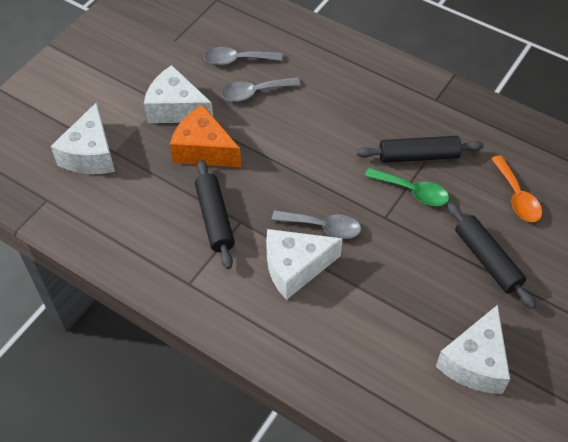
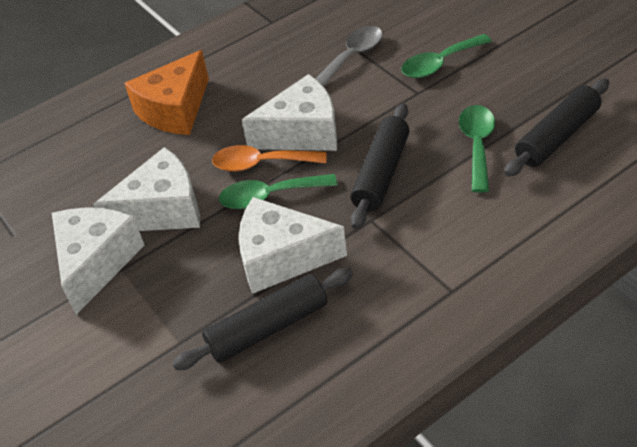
green spoon: 1 -> 3
grey spoon: 3 -> 1

